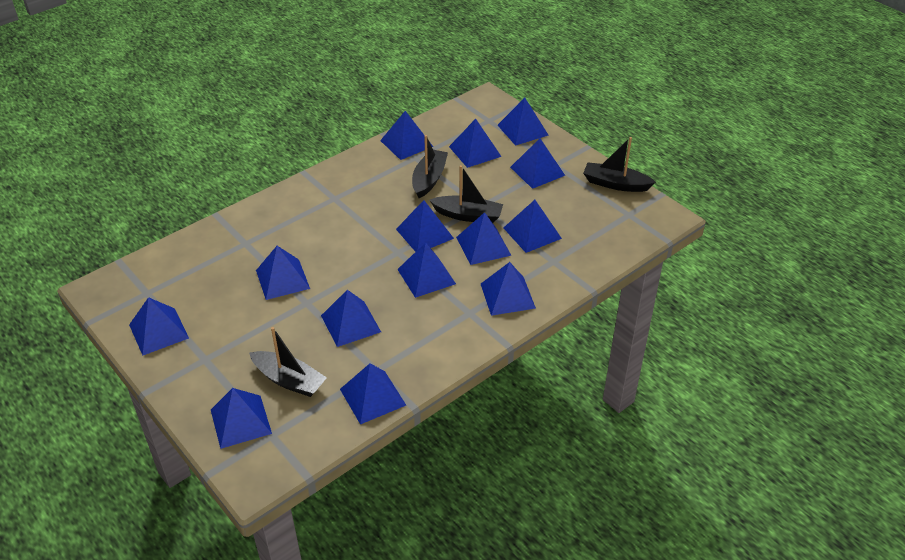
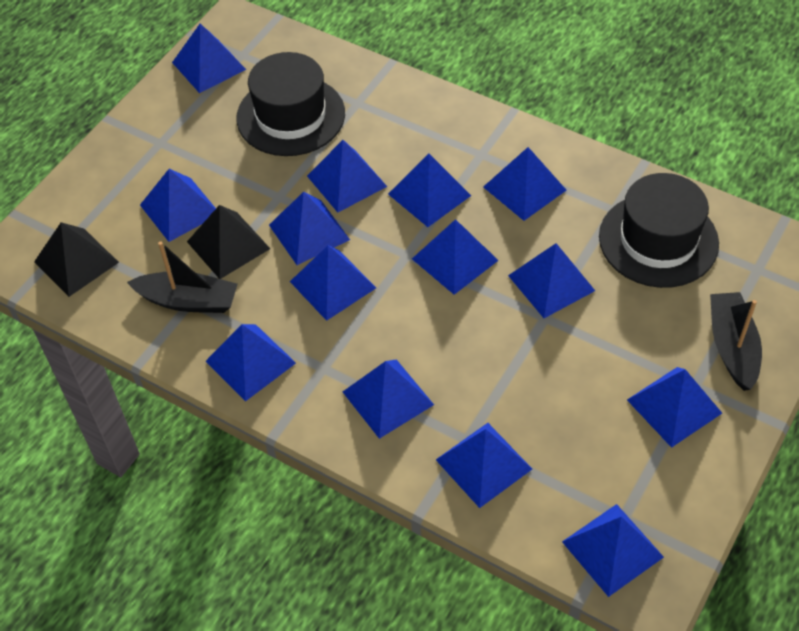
black boat: 4 -> 2
black hat: 0 -> 2
black pyramid: 0 -> 2

